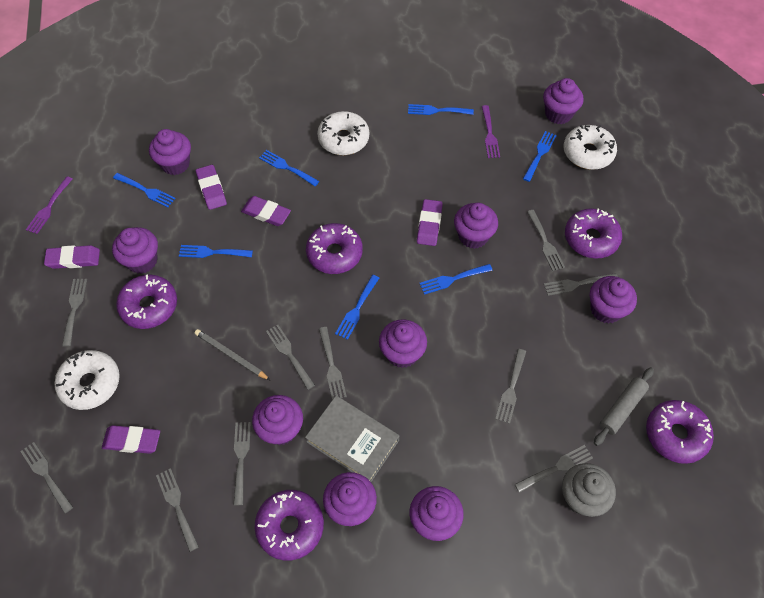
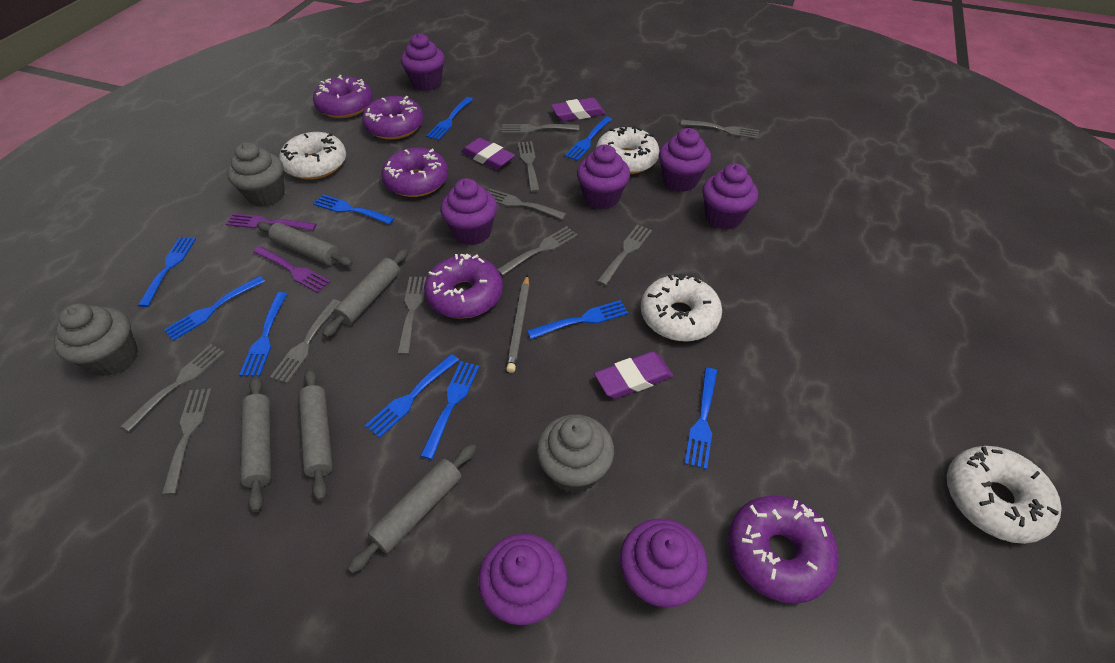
blue fork: 7 -> 10
grey book: 1 -> 0
grey cupcake: 1 -> 3
grey rolling pin: 1 -> 5
purple cupcake: 9 -> 7
purple eraser: 5 -> 3
white donut: 3 -> 4

